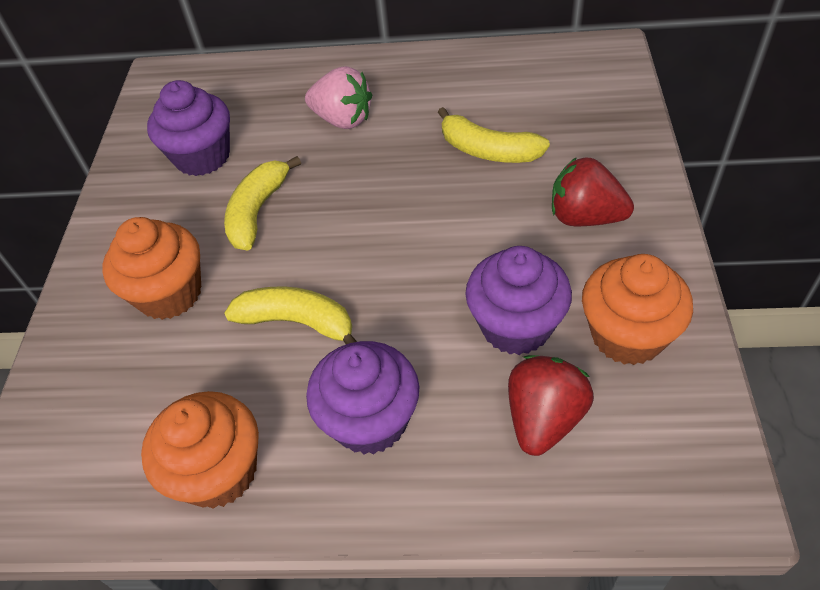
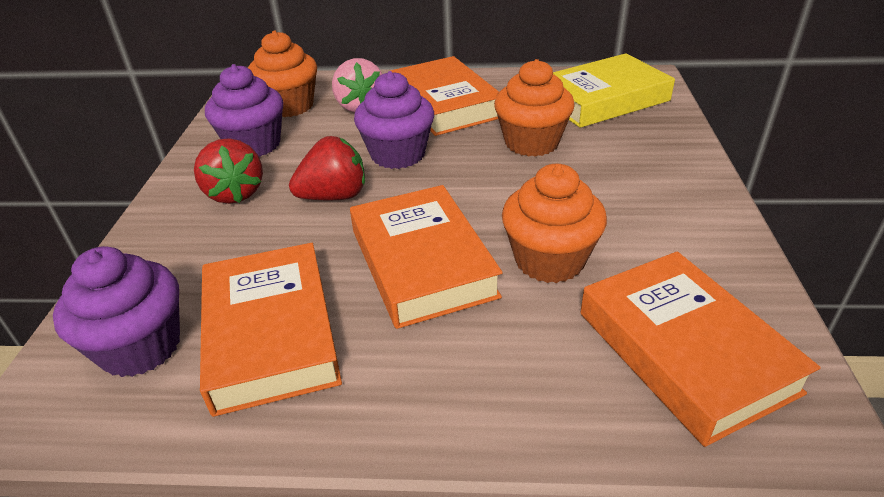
orange book: 0 -> 4
yellow banana: 3 -> 0
yellow book: 0 -> 1

